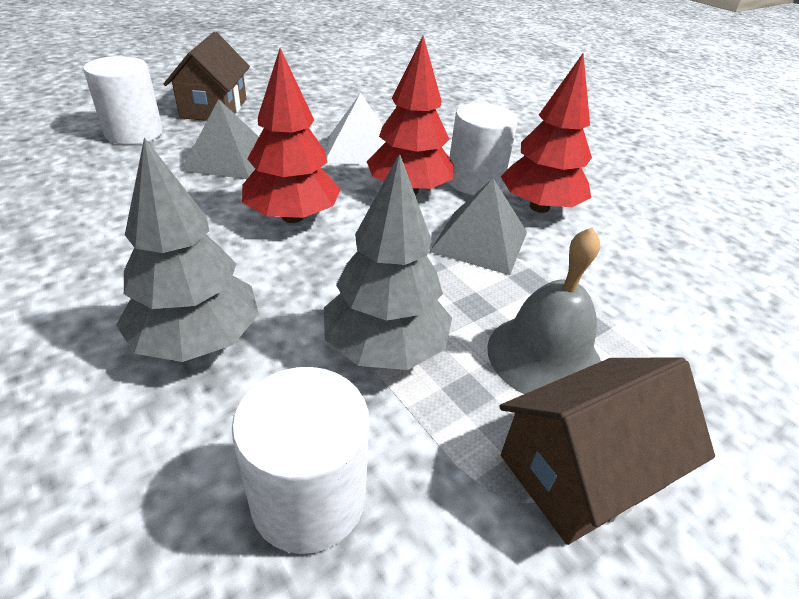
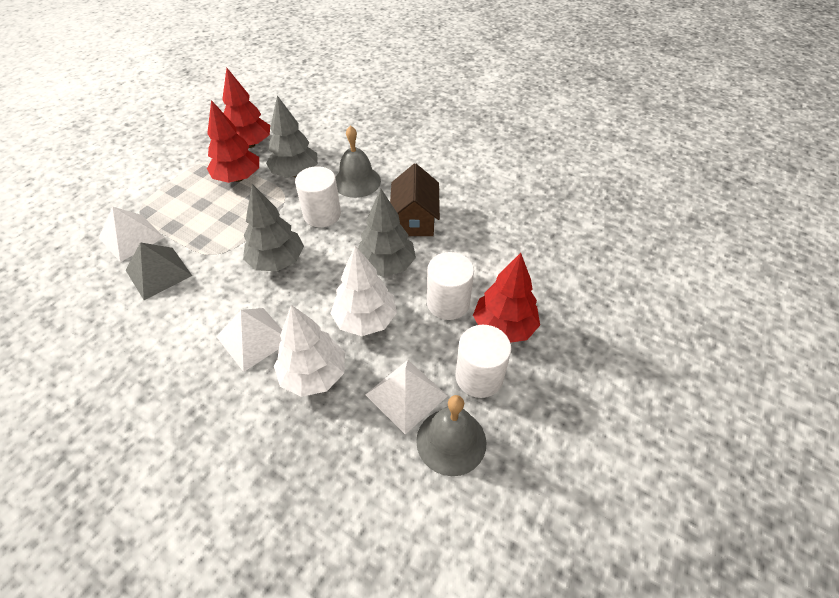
brown house: 2 -> 1
grey bell: 1 -> 2
grey pyramid: 2 -> 1
grey tree: 2 -> 3
white pyramid: 1 -> 3
white tree: 0 -> 2

